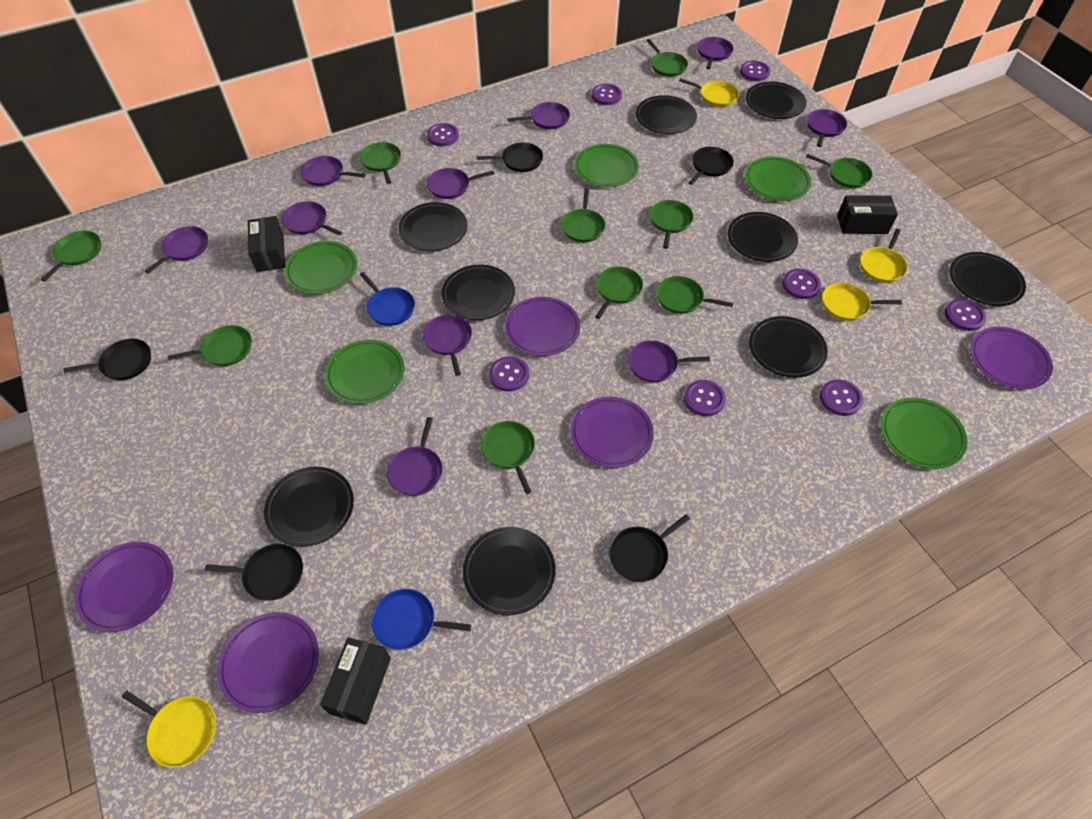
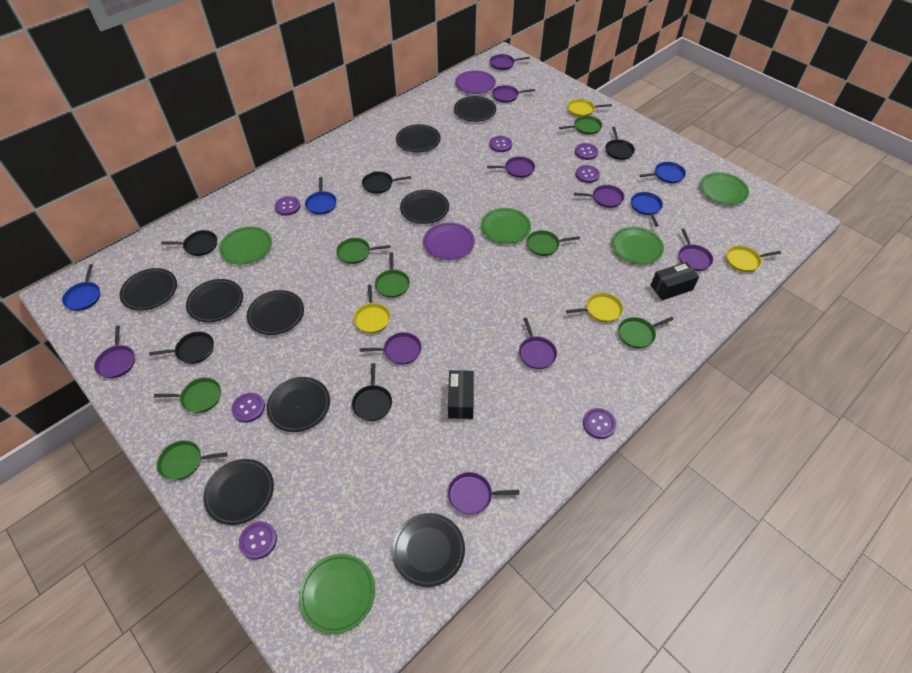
black box: 3 -> 2
blue pan: 2 -> 4
green pan: 10 -> 7
purple button: 8 -> 7
purple pan: 10 -> 9
purple plate: 5 -> 2

